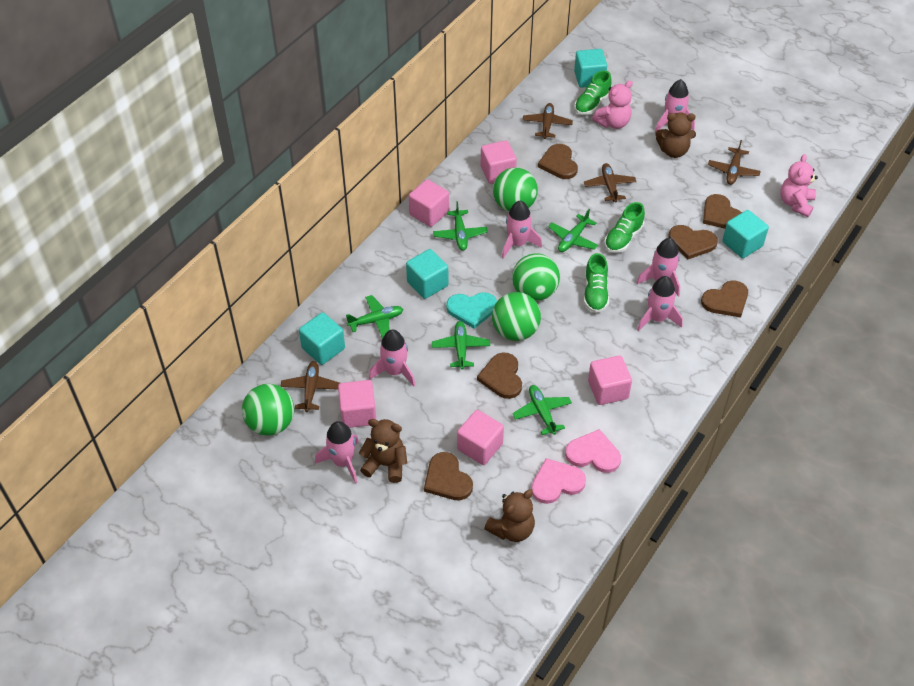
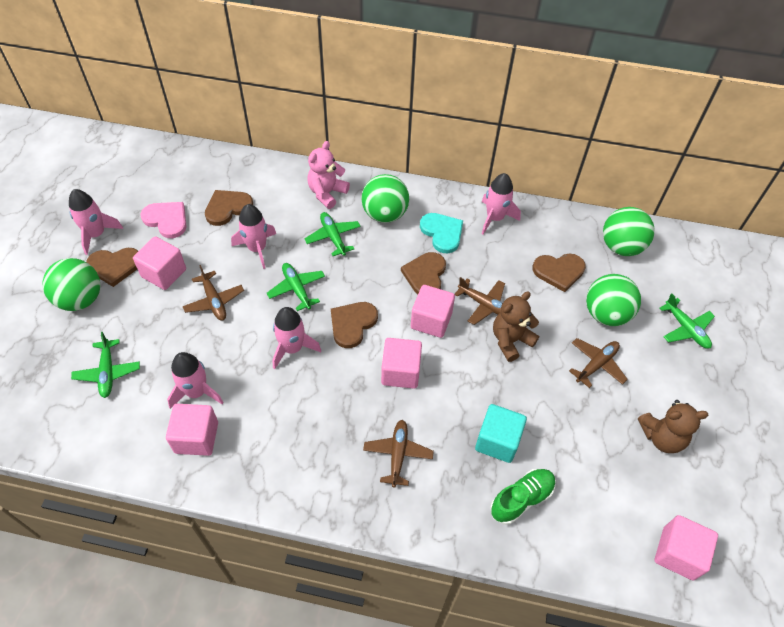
brown heart: 6 -> 5
brown teddy bear: 3 -> 2
green plane: 5 -> 4
green shoe: 3 -> 1
pink heart: 2 -> 1
pink rocket: 6 -> 5
pink teddy bear: 2 -> 1
turquoise cube: 4 -> 1

